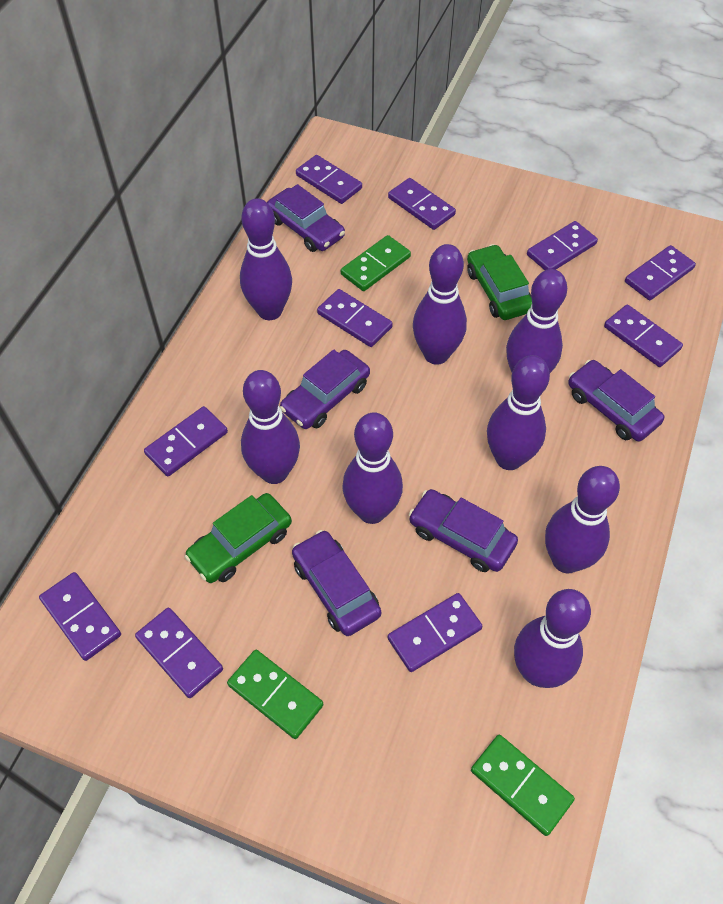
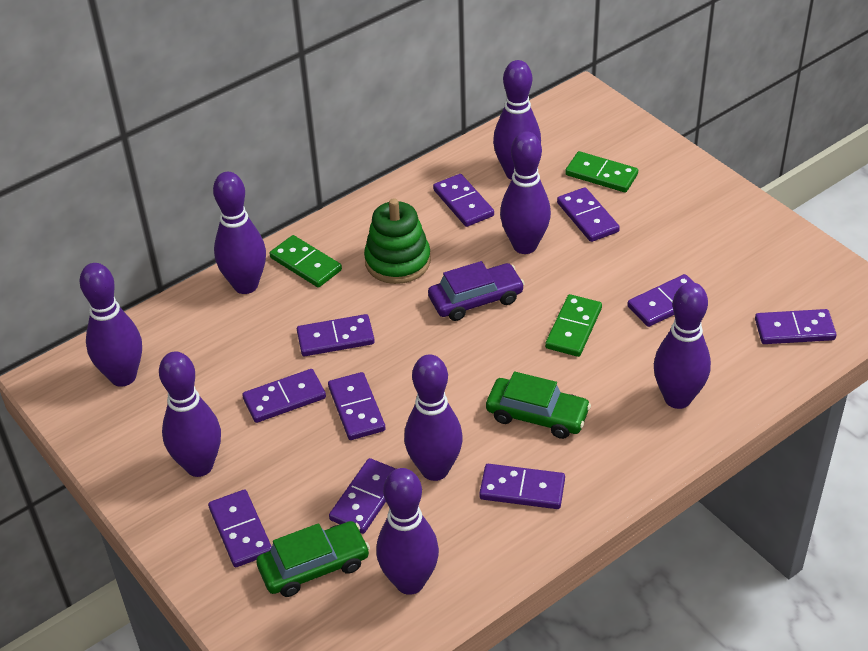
green stacking toy: 0 -> 1
purple car: 5 -> 1

